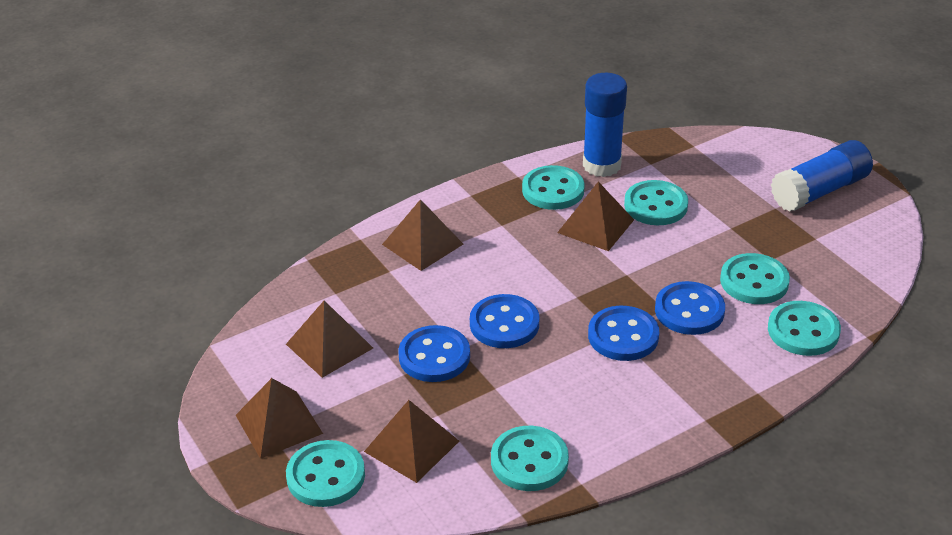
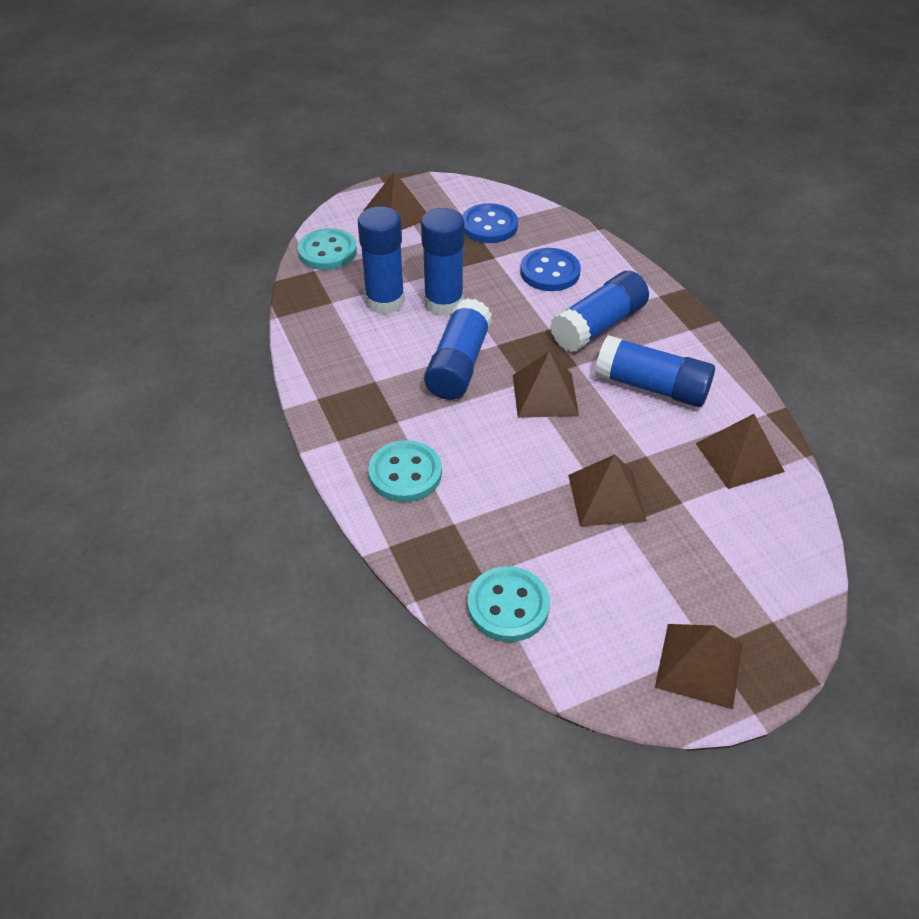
blue button: 4 -> 2
blue glue stick: 2 -> 5
turquoise button: 6 -> 3

